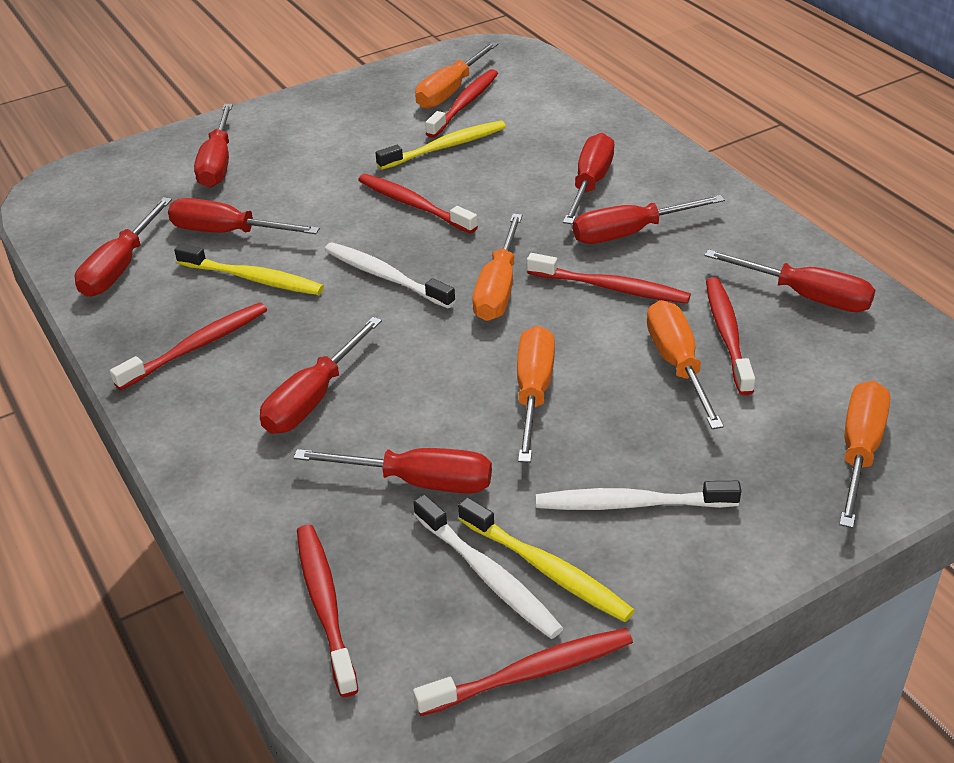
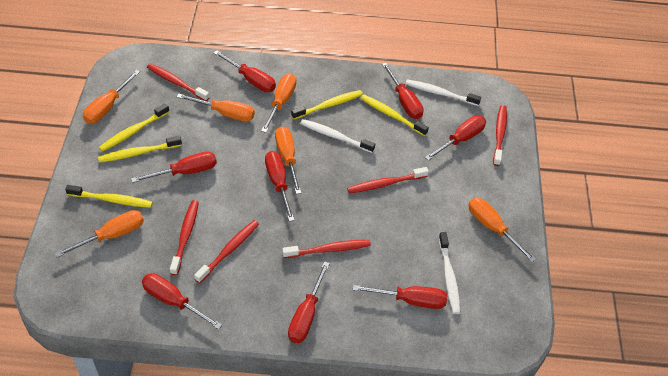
orange screwdriver: 5 -> 6
red toothbrush: 7 -> 6
yellow toothbrush: 3 -> 5

